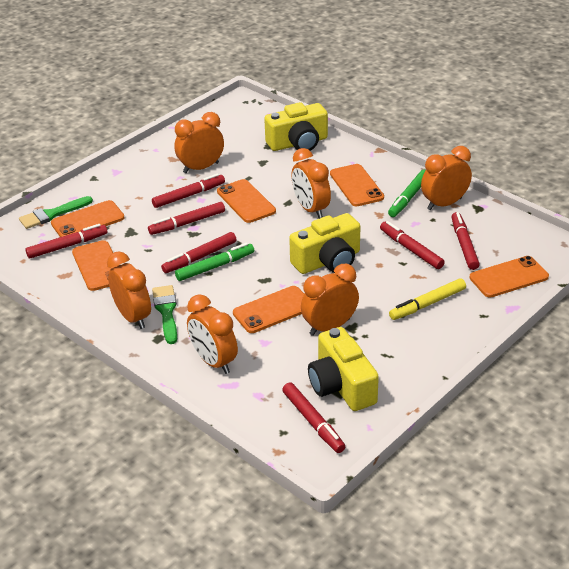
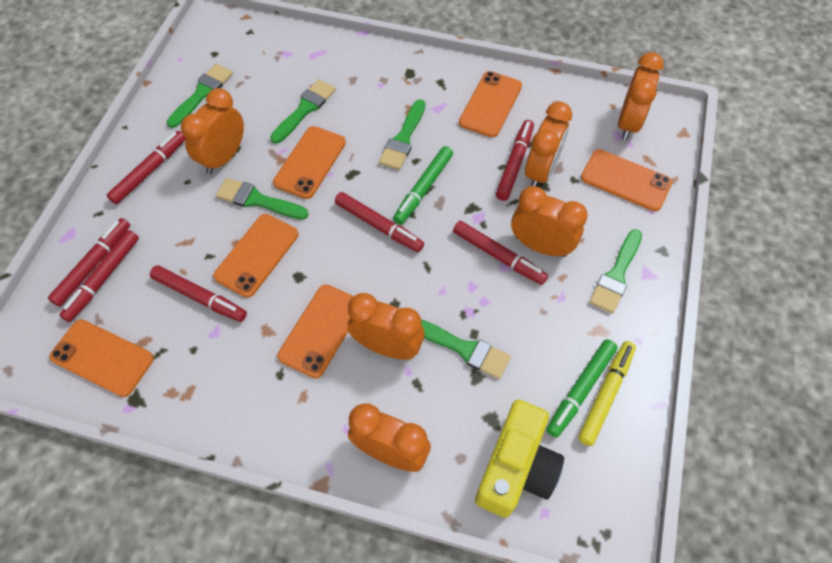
green brush: 2 -> 6
yellow camera: 3 -> 1

